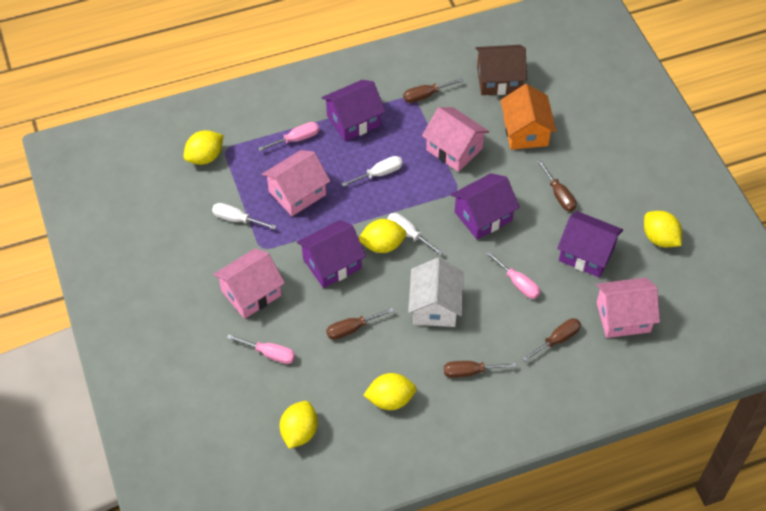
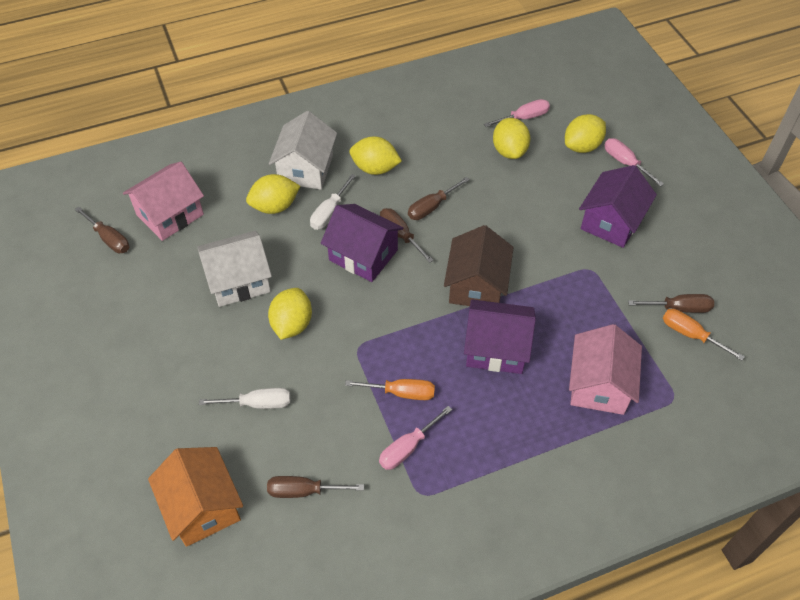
orange screwdriver: 0 -> 2
pink house: 4 -> 2
purple house: 4 -> 3
white house: 1 -> 2
white screwdriver: 3 -> 2

